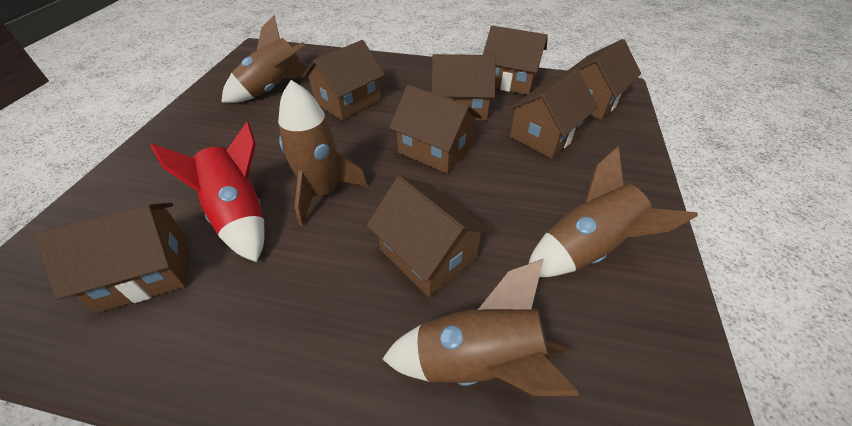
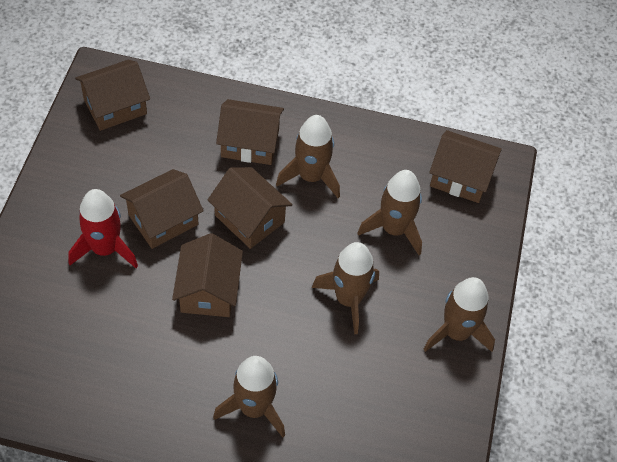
brown house: 8 -> 6
brown rocket: 4 -> 5

